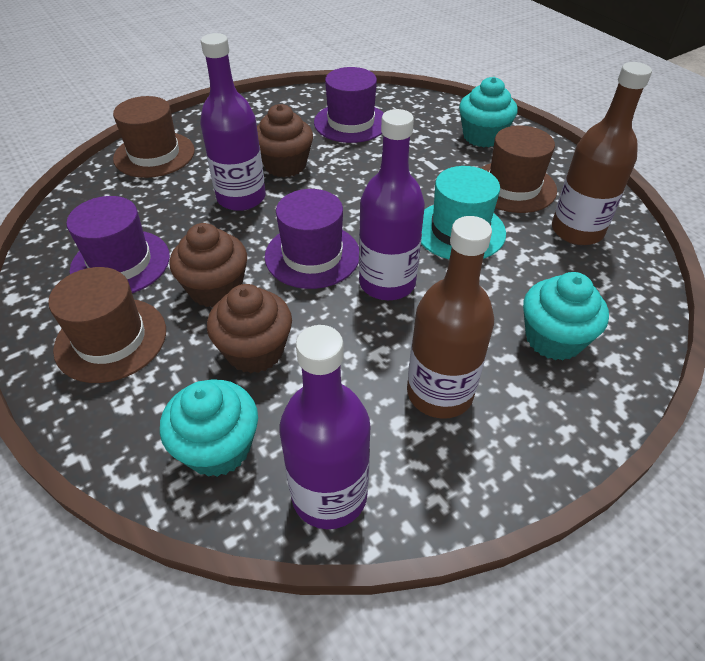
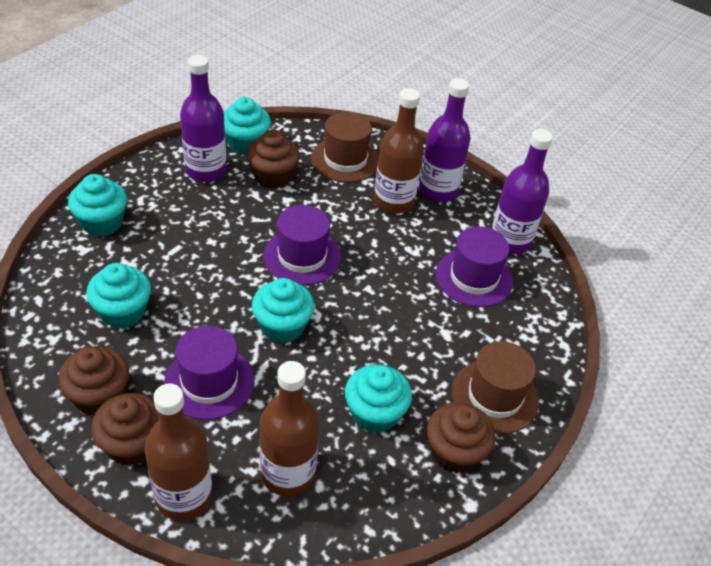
brown bottle: 2 -> 3
brown cupcake: 3 -> 4
brown hat: 3 -> 2
turquoise cupcake: 3 -> 5
turquoise hat: 1 -> 0

